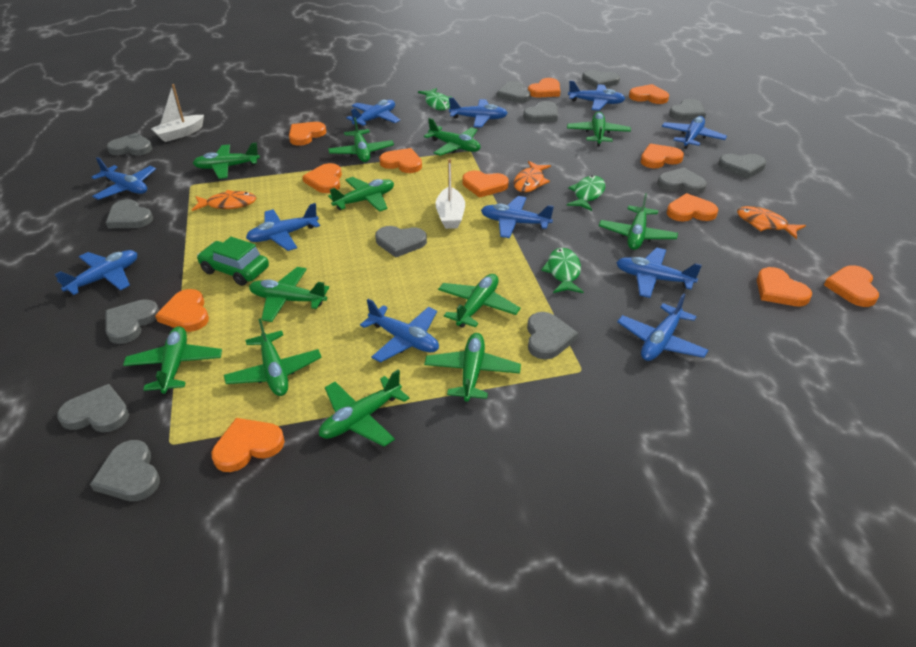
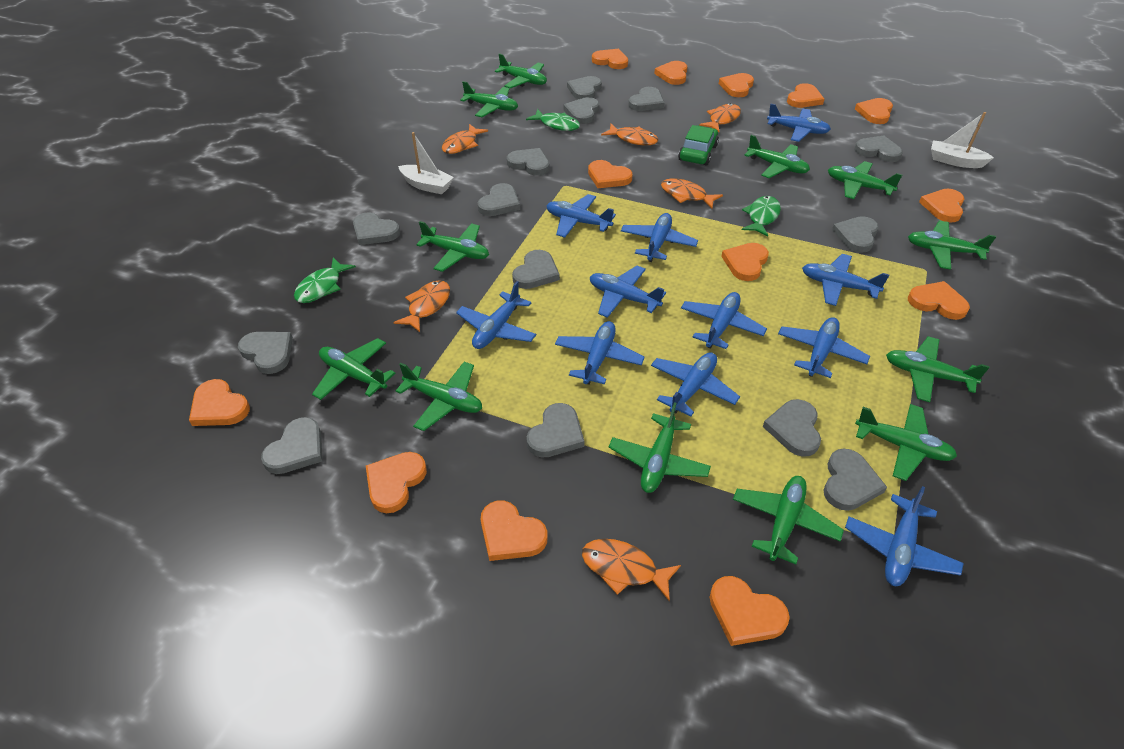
grey heart: 13 -> 14
orange fish: 3 -> 6
orange heart: 12 -> 13

